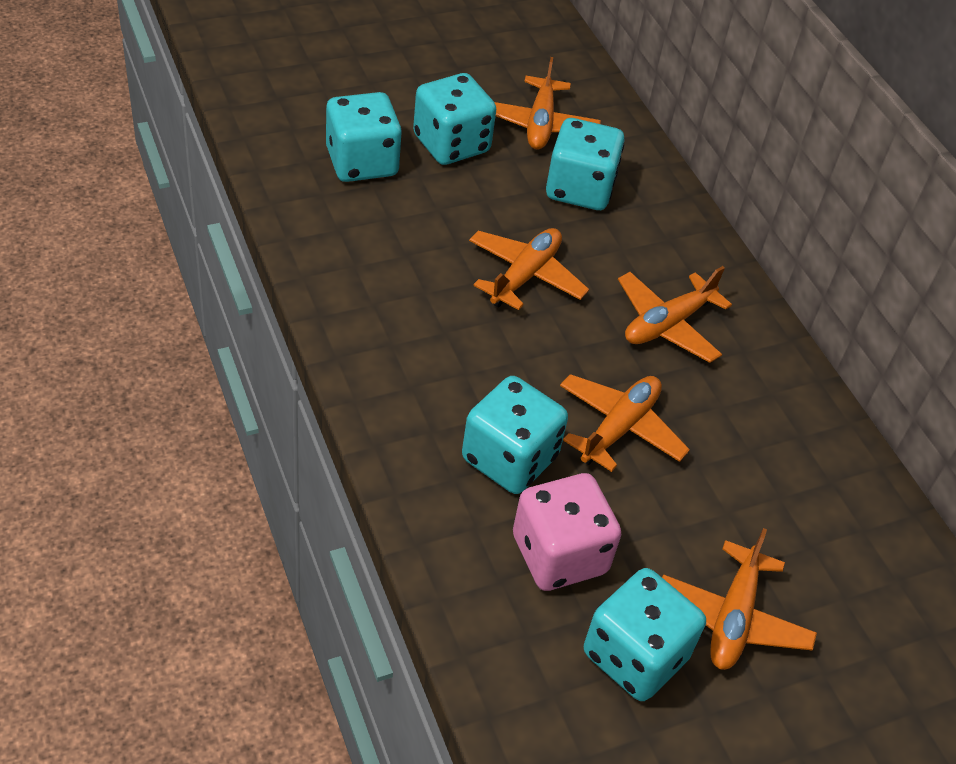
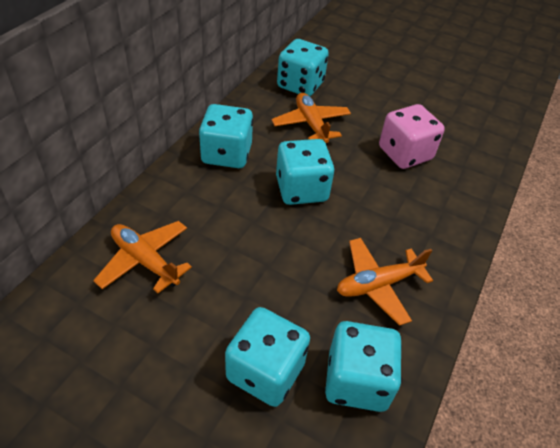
orange plane: 5 -> 3

